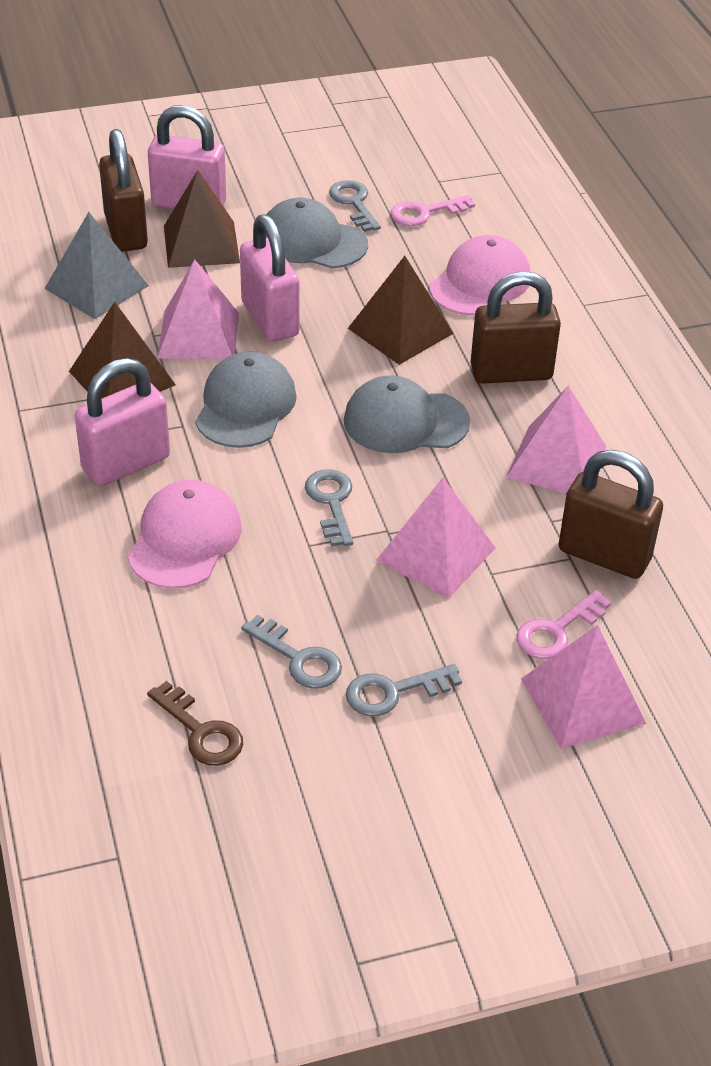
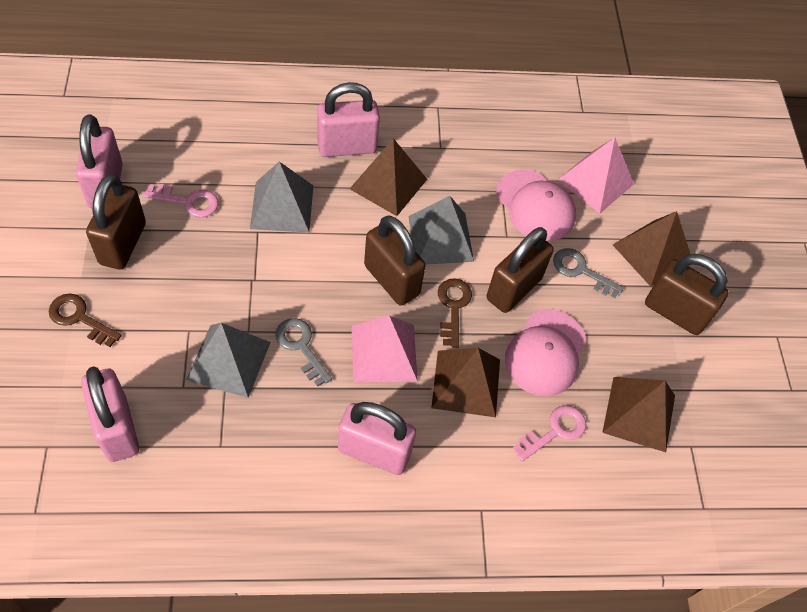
brown key: 1 -> 2
brown padlock: 3 -> 4
brown pyramid: 3 -> 4
grey cap: 3 -> 0
grey key: 4 -> 2
grey pyramid: 1 -> 3
pink padlock: 3 -> 4
pink pyramid: 4 -> 2

